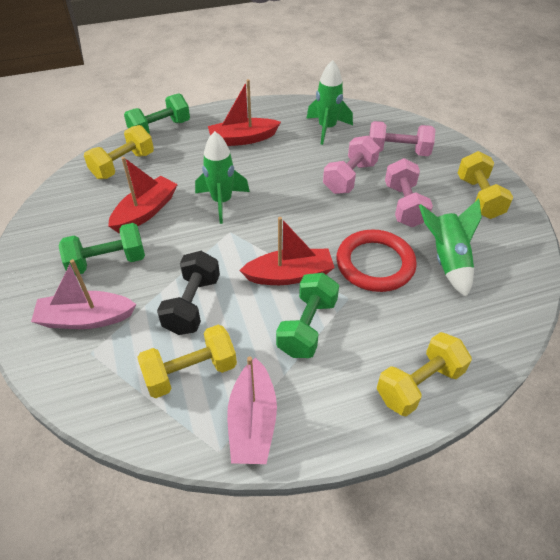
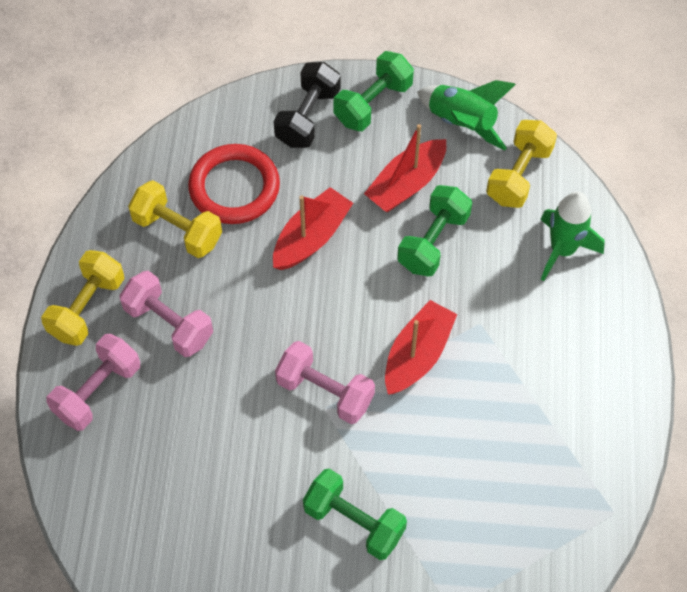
green rocket: 3 -> 2
pink boat: 2 -> 0
yellow dumbbell: 4 -> 3

